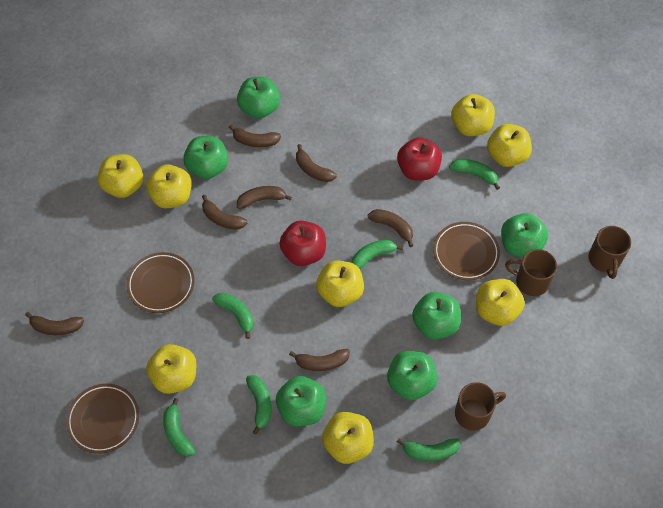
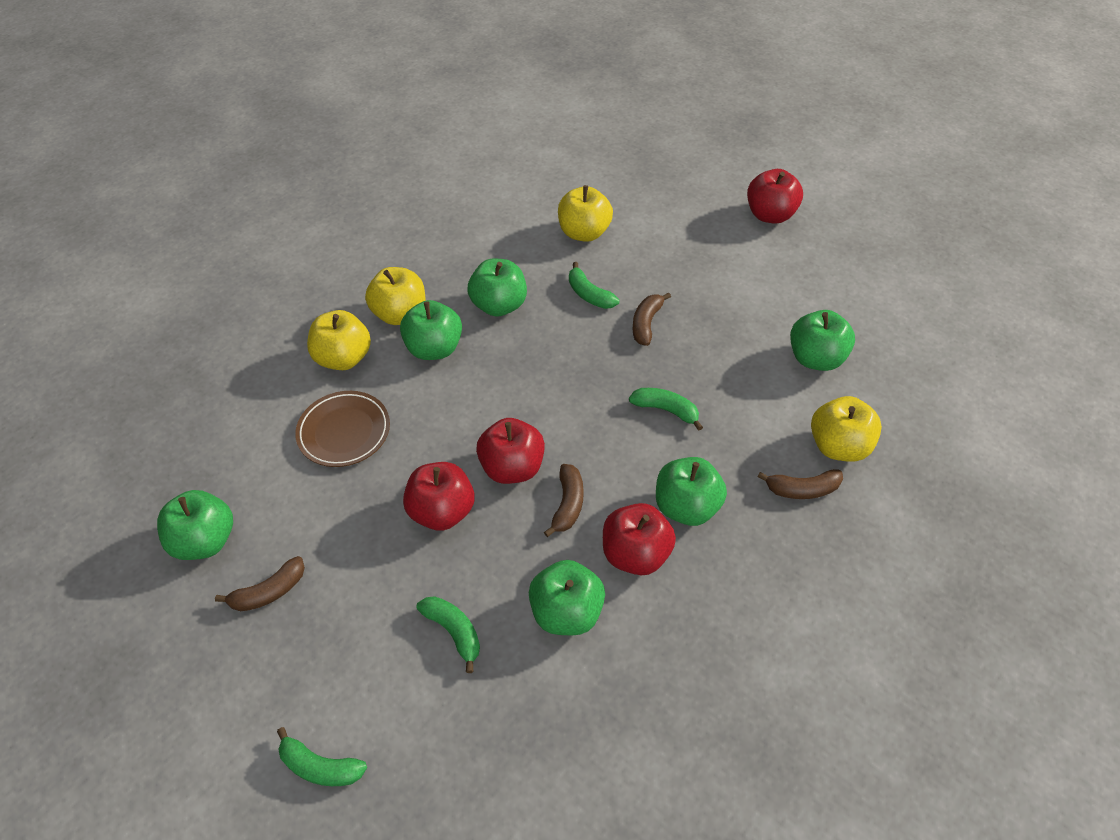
brown banana: 7 -> 4
brown mug: 3 -> 0
brown plate: 3 -> 1
green banana: 6 -> 4
red apple: 2 -> 4
yellow apple: 8 -> 4

